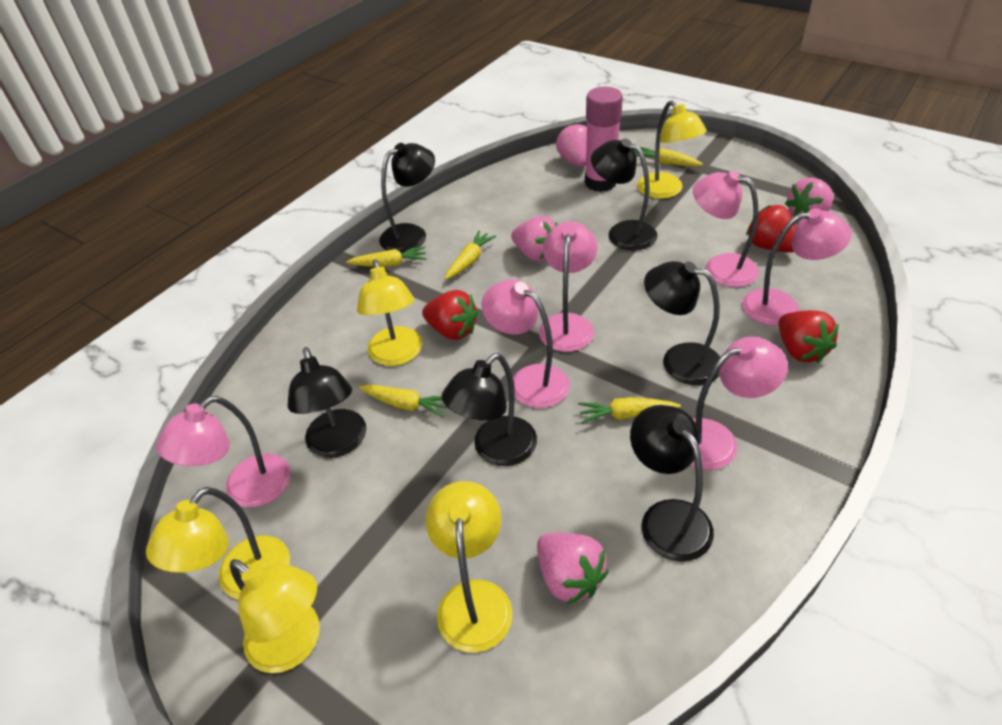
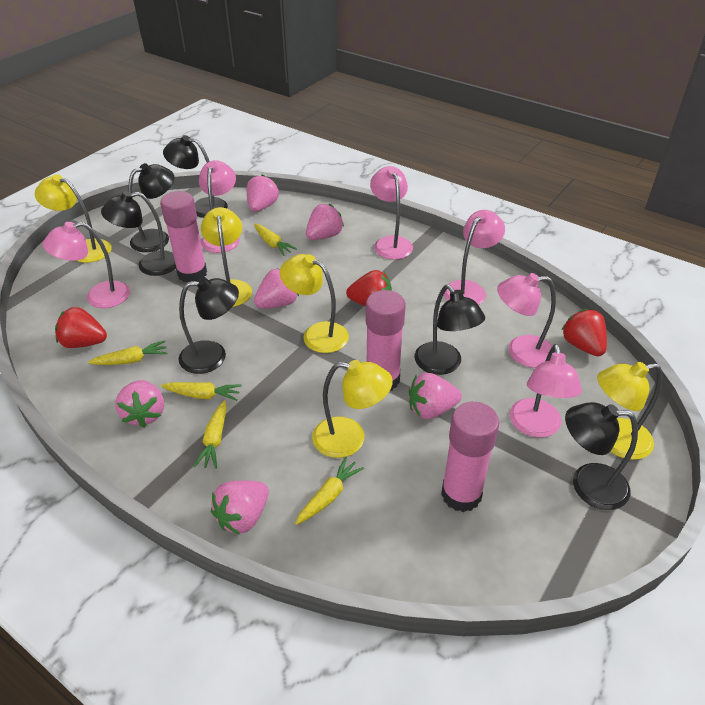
pink glue stick: 1 -> 3
pink strawberry: 4 -> 6

